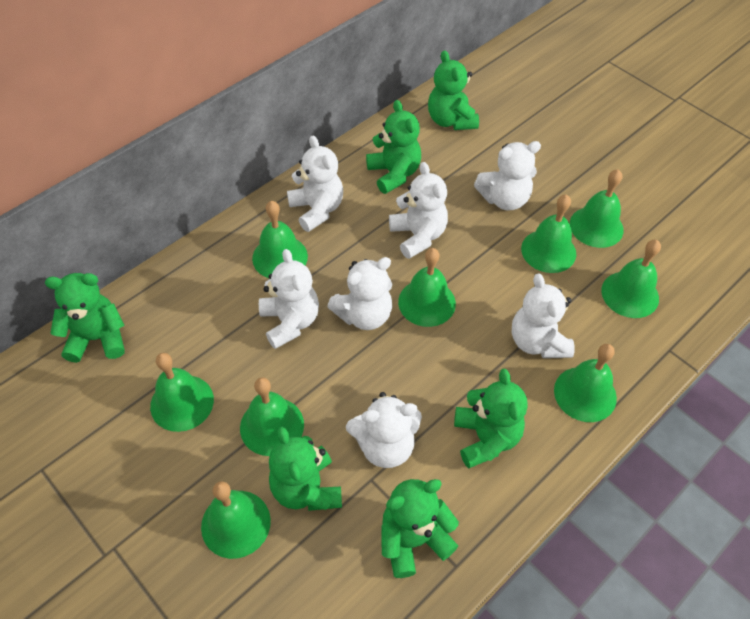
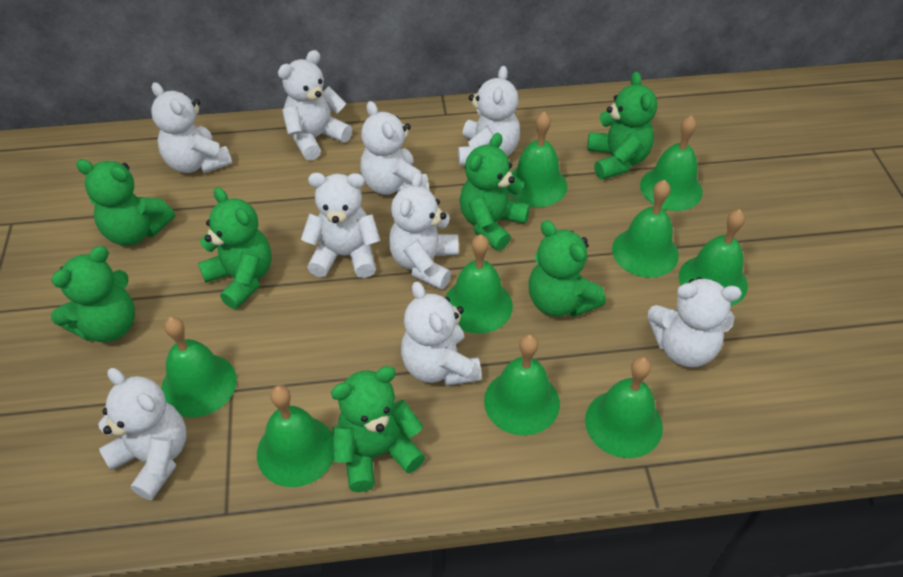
green teddy bear: 6 -> 7
white teddy bear: 7 -> 9

